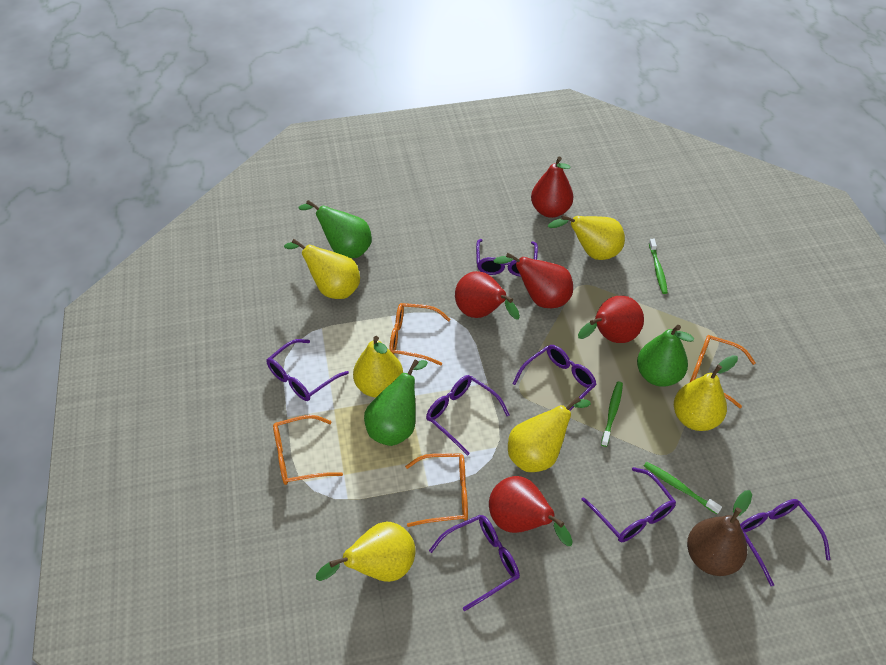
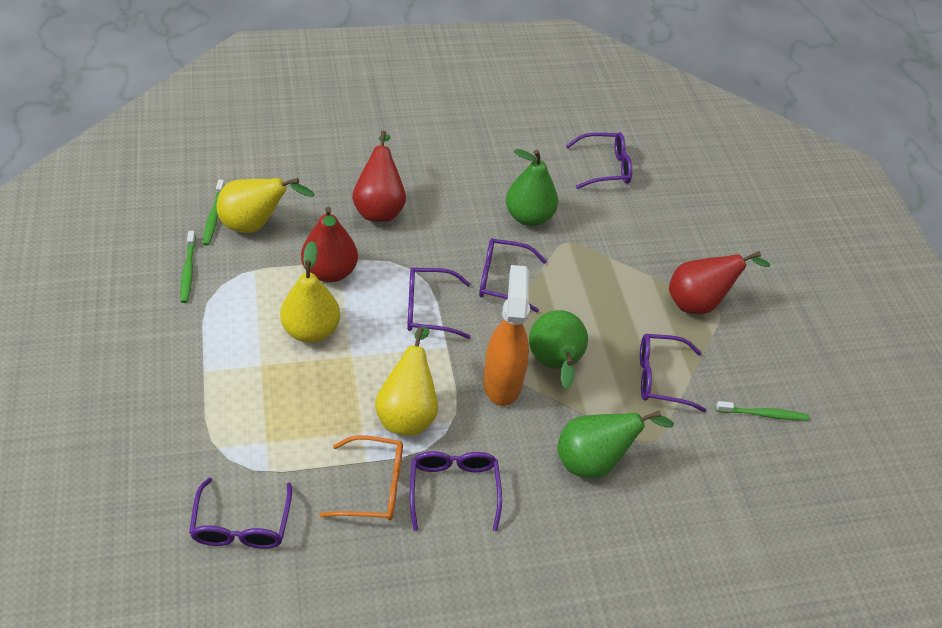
brown pear: 1 -> 0
orange glasses: 4 -> 1
orange spray bottle: 0 -> 1
purple glasses: 7 -> 6
red pear: 5 -> 3
yellow pear: 6 -> 3

